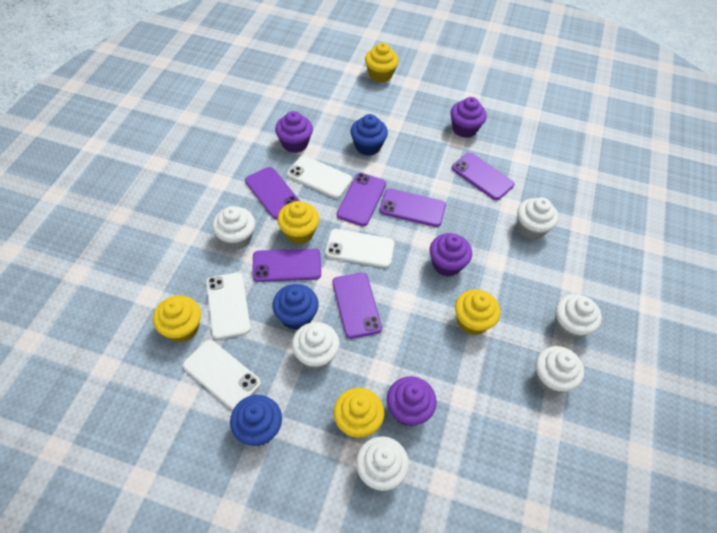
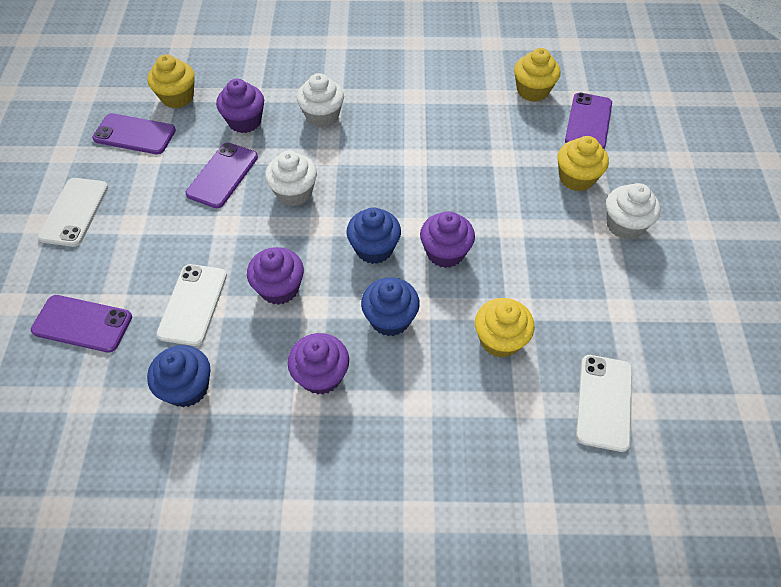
purple phone: 6 -> 4
white cupcake: 6 -> 3
white phone: 4 -> 3
yellow cupcake: 5 -> 4

